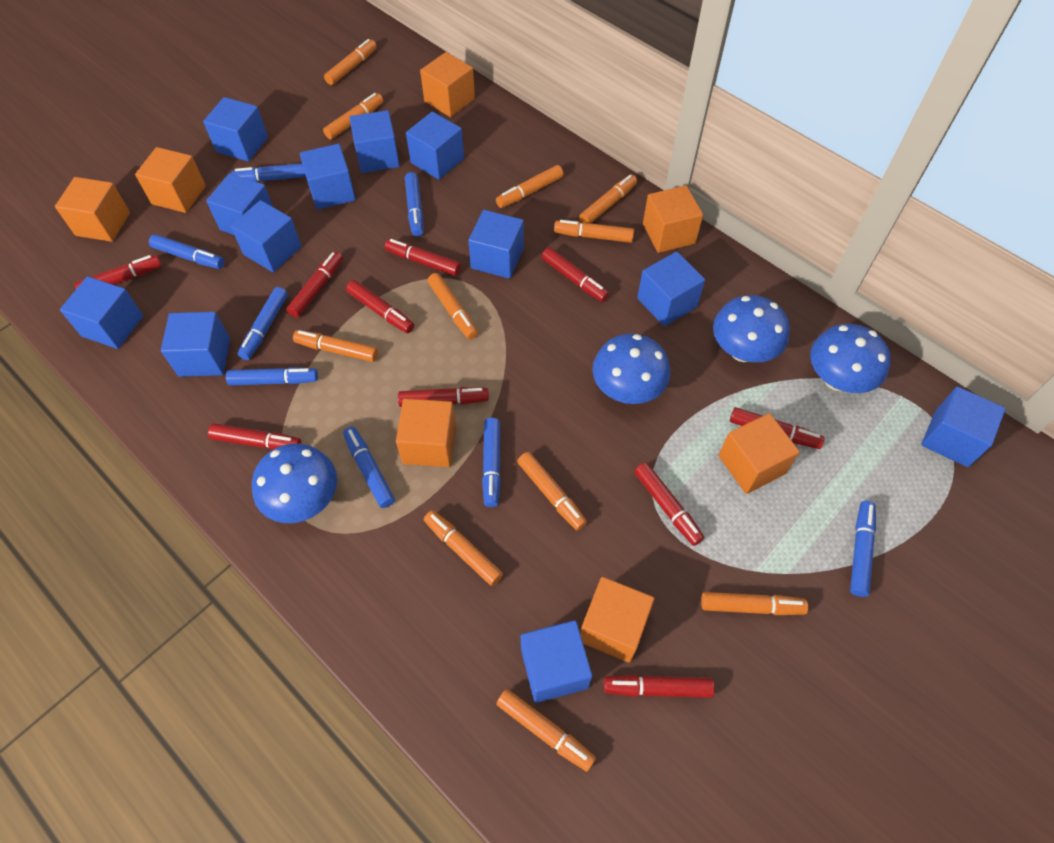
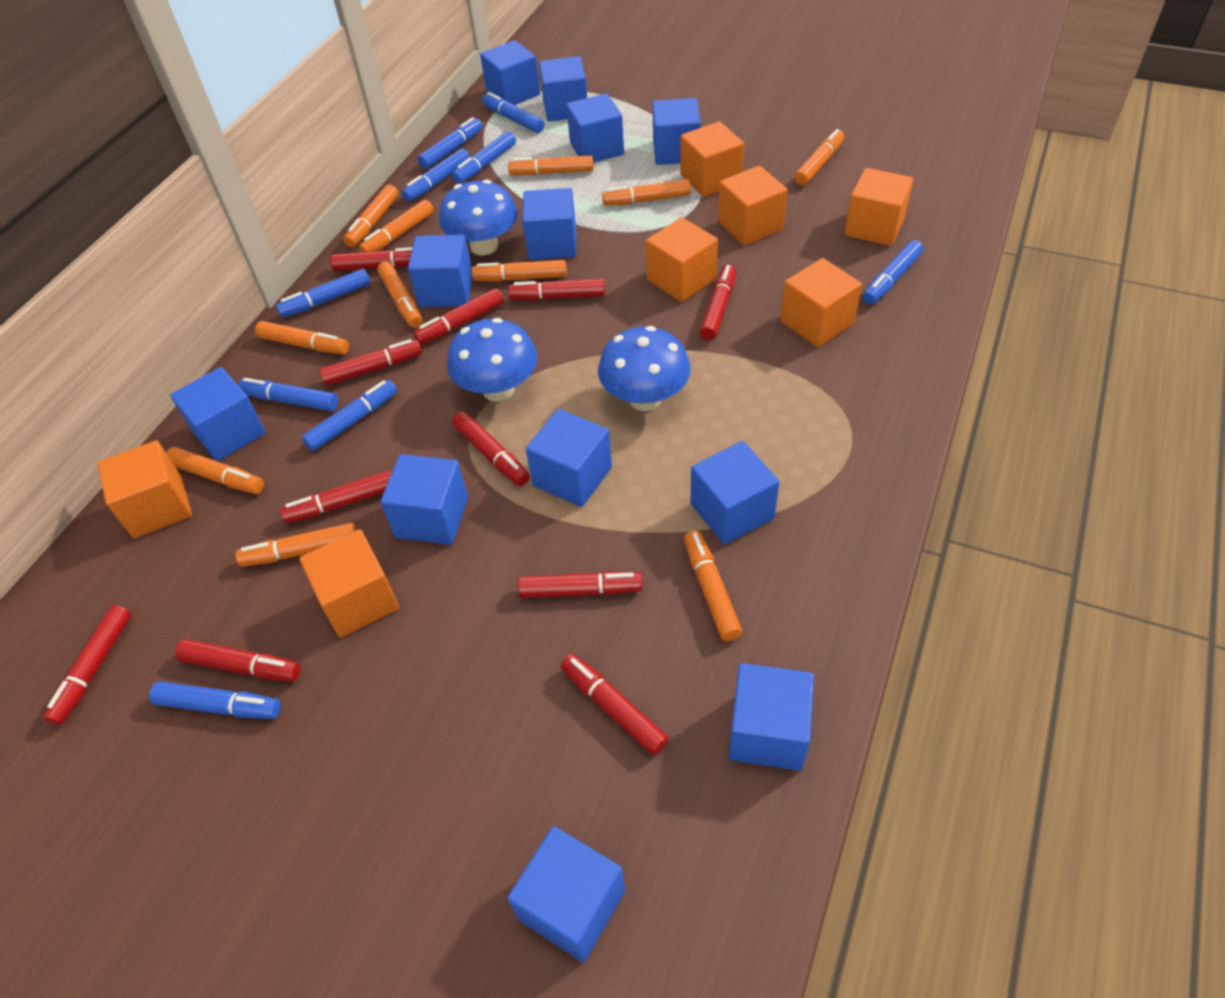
blue marker: 8 -> 9
blue mushroom: 4 -> 3
red marker: 10 -> 11

